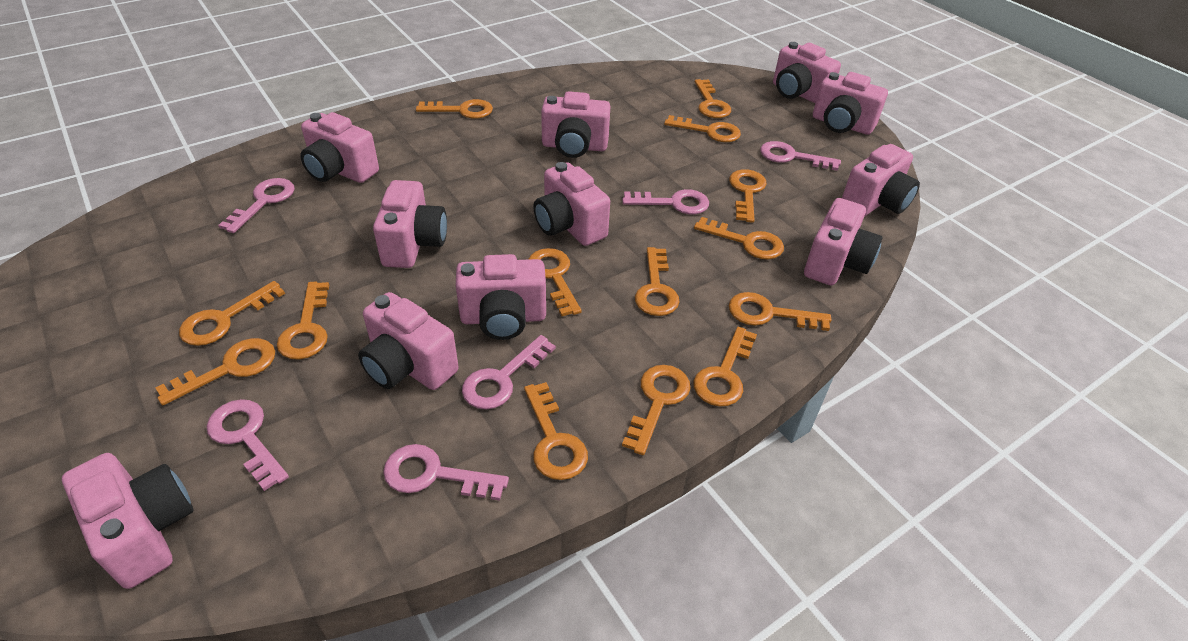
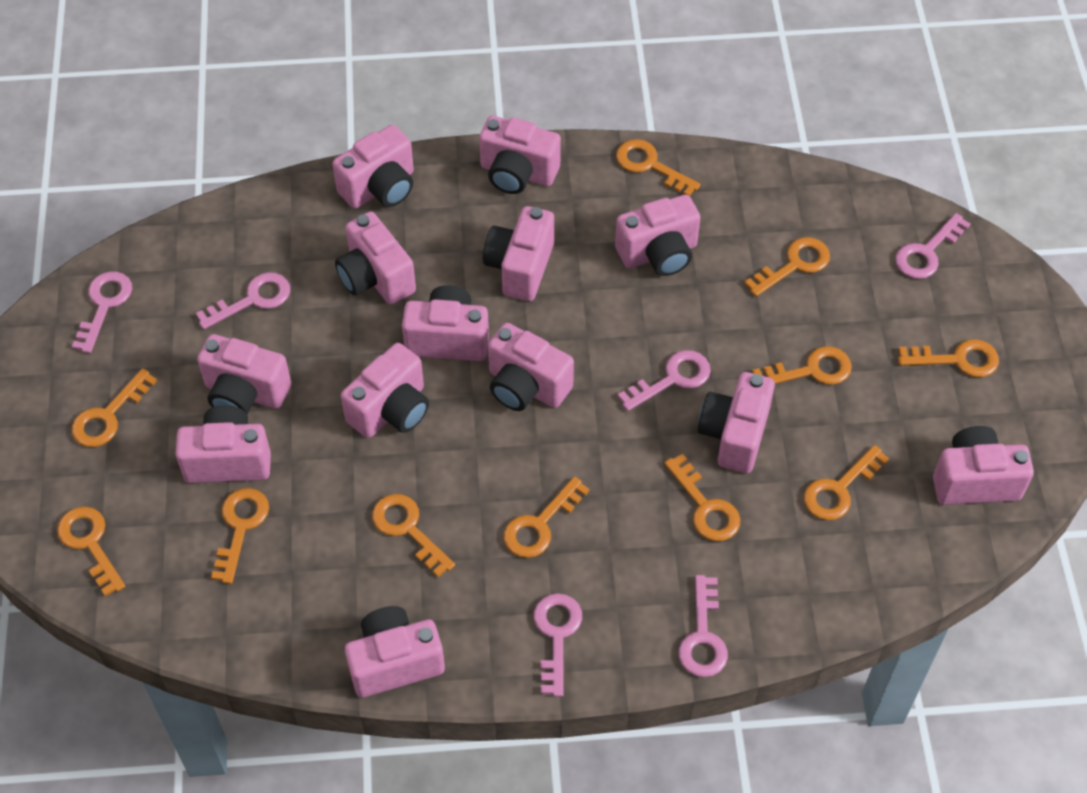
orange key: 14 -> 11
pink camera: 11 -> 13

